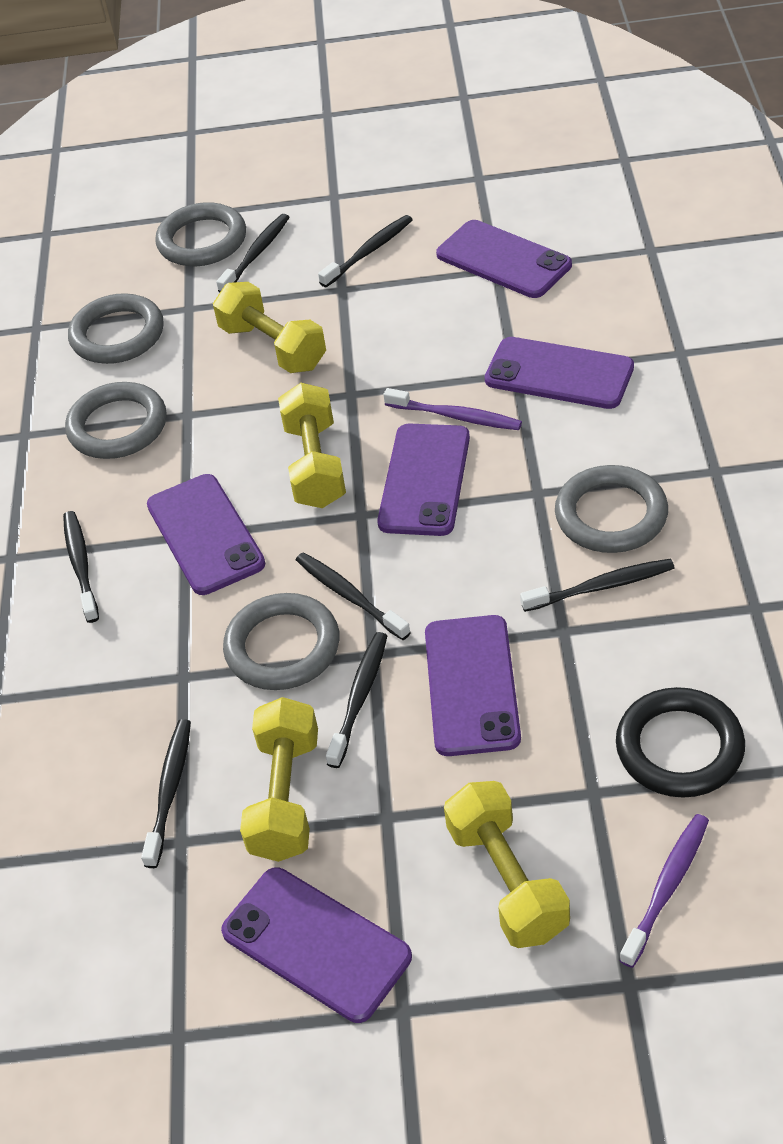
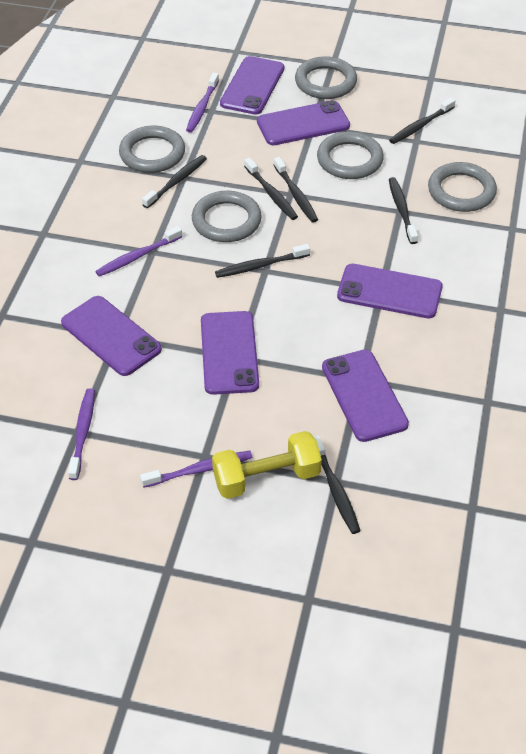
black ring: 1 -> 0
purple toothbrush: 2 -> 4
yellow dumbbell: 4 -> 1

